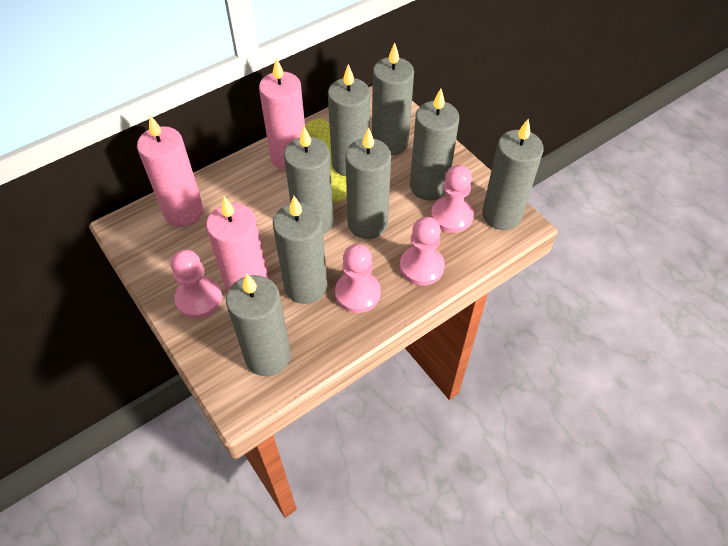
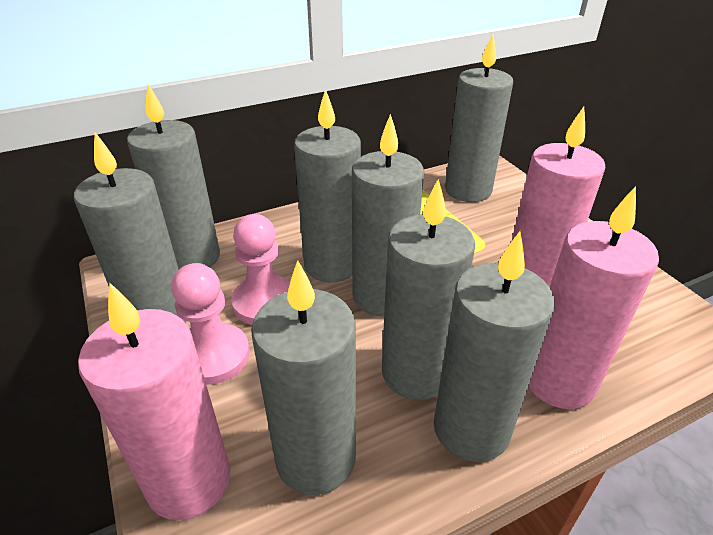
pink pawn: 4 -> 2

